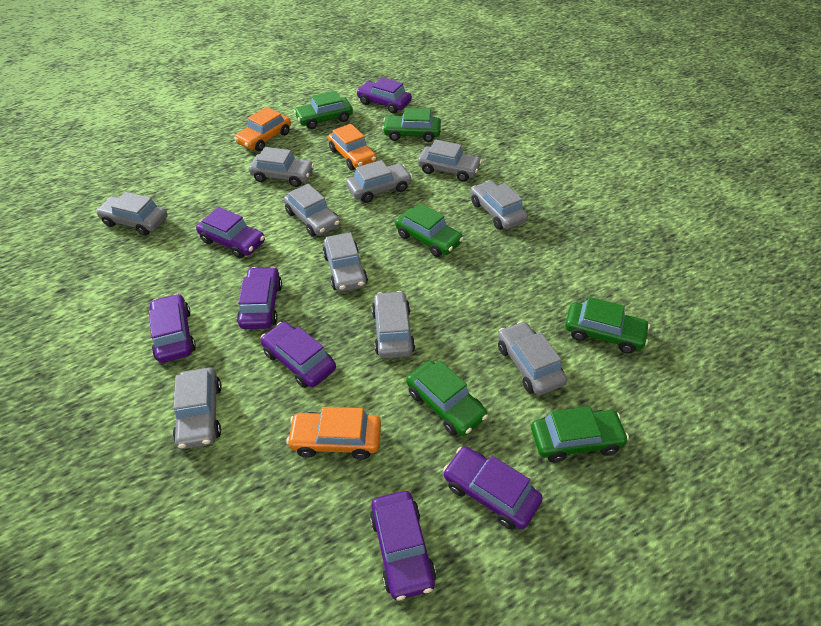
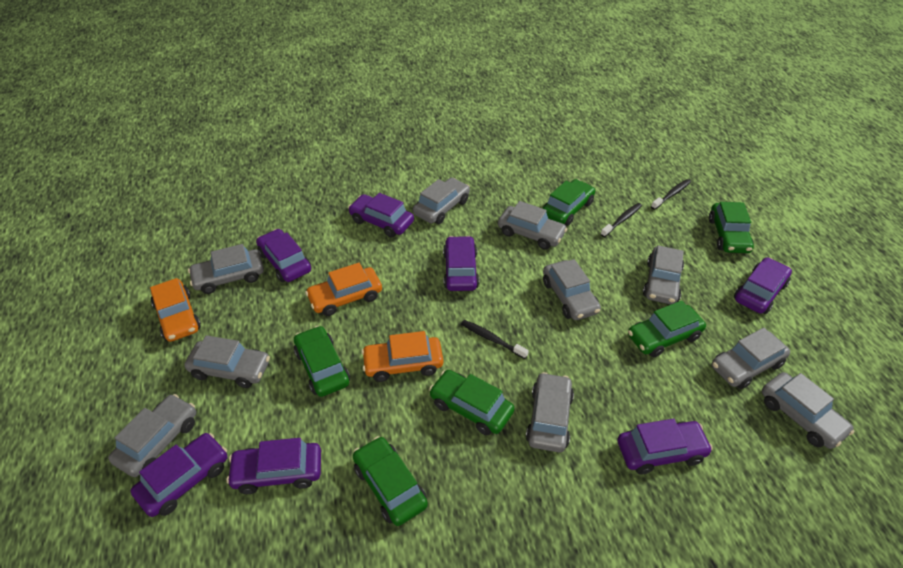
black toothbrush: 0 -> 3

